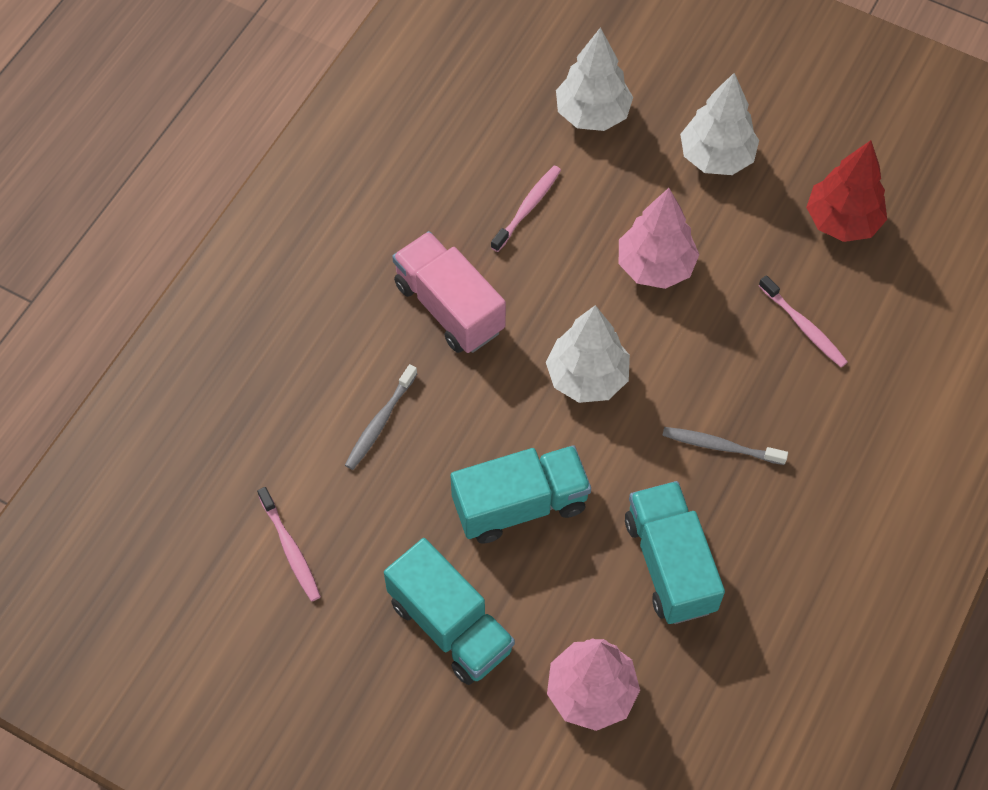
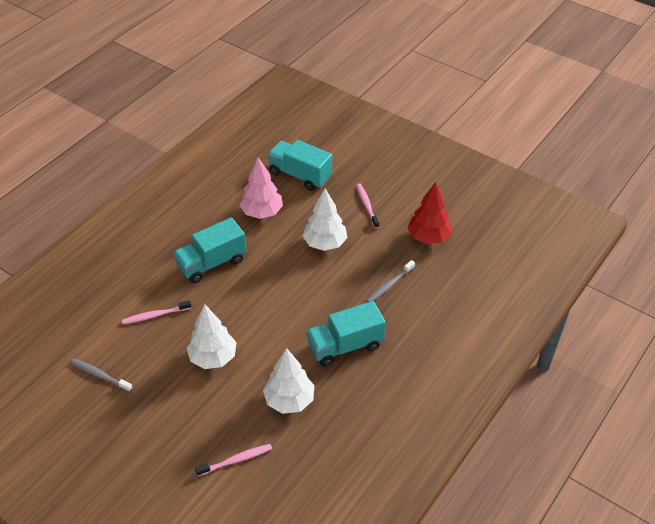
pink tree: 2 -> 1
pink truck: 1 -> 0

